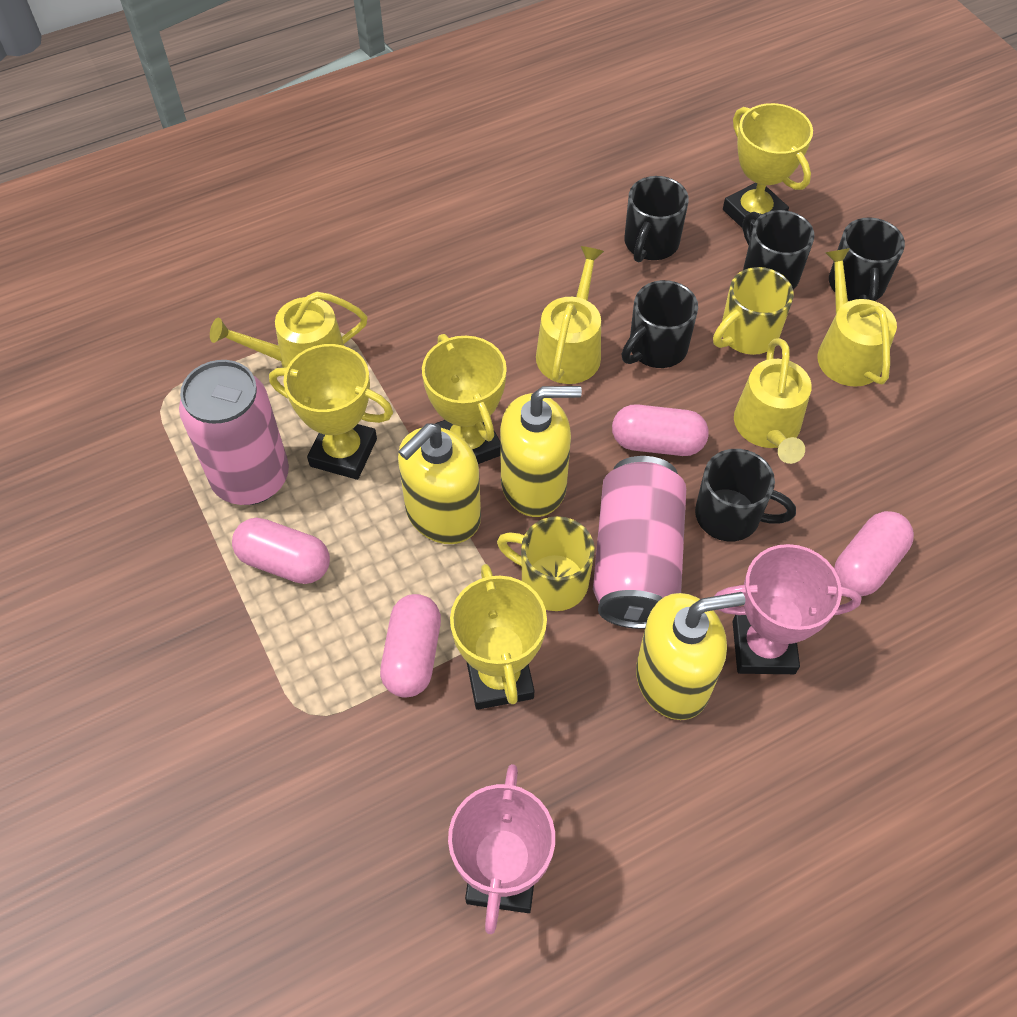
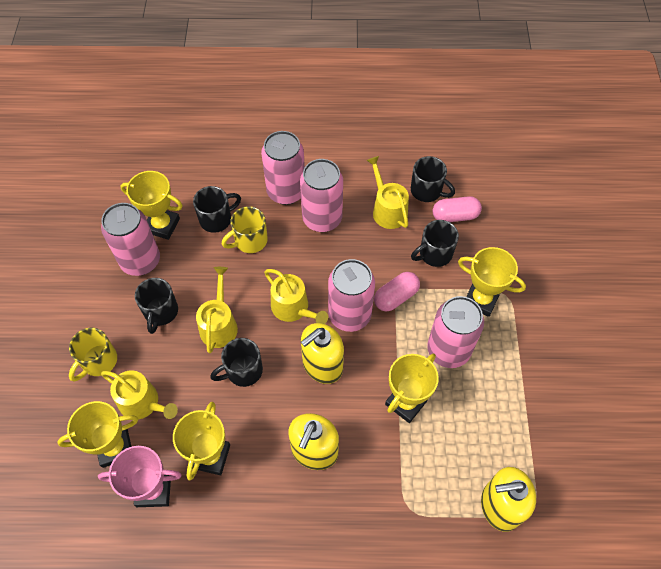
pink can: 2 -> 5
pink capsule: 4 -> 2
pink trophy: 2 -> 1
yellow trophy: 4 -> 5

